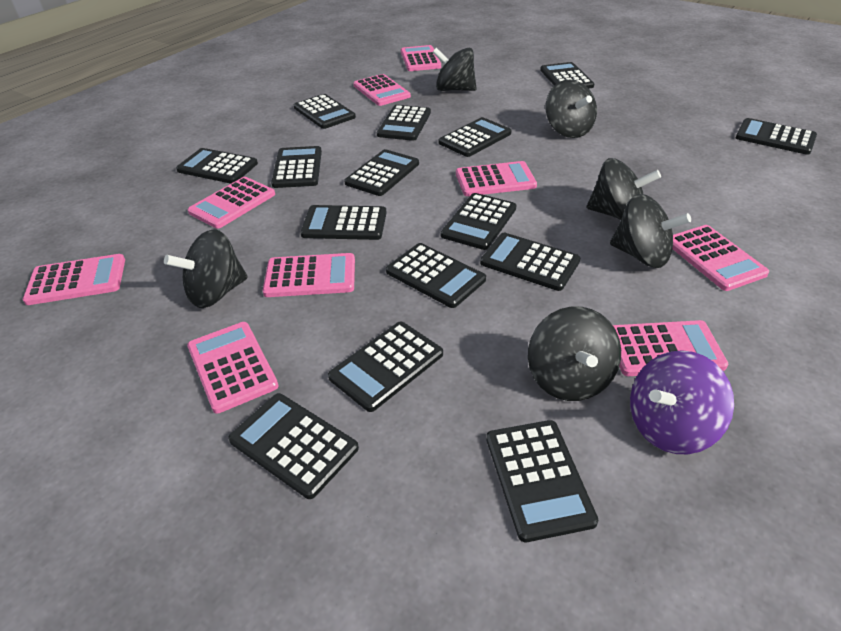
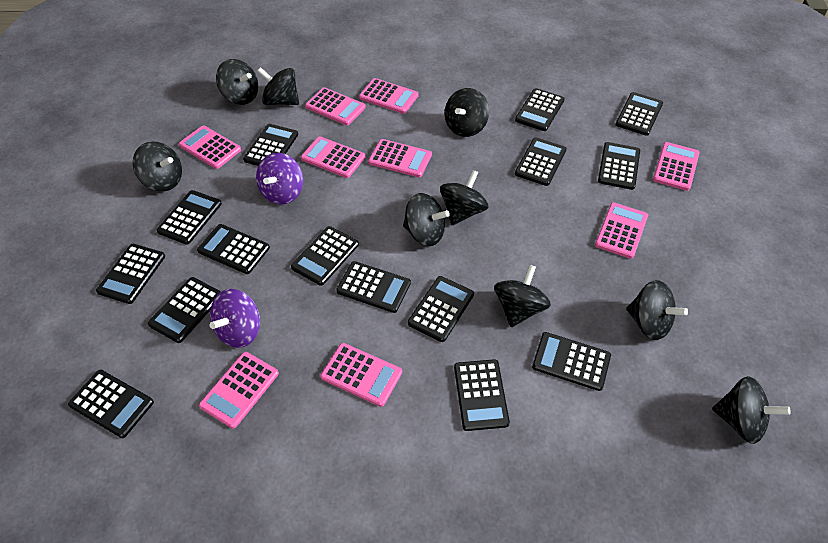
black spinning top: 6 -> 9
purple spinning top: 1 -> 2

